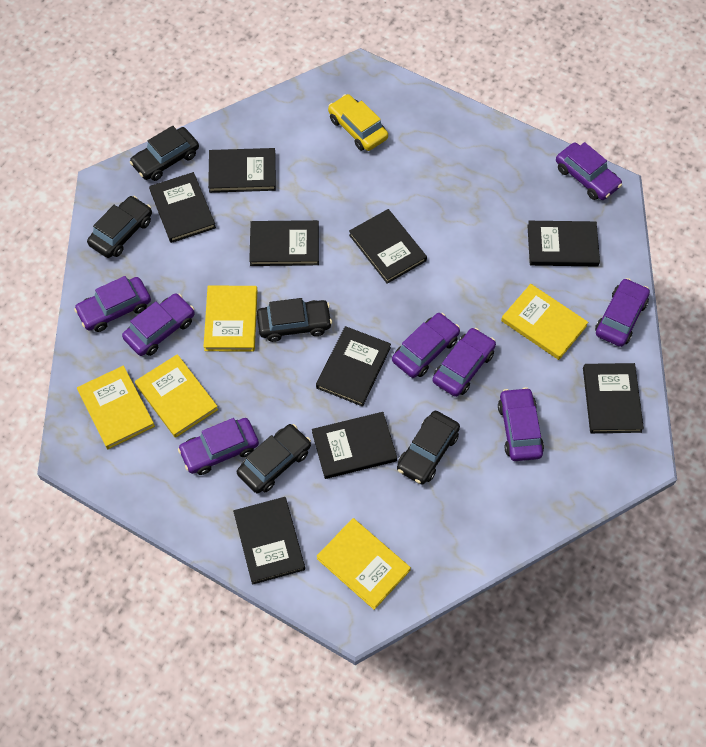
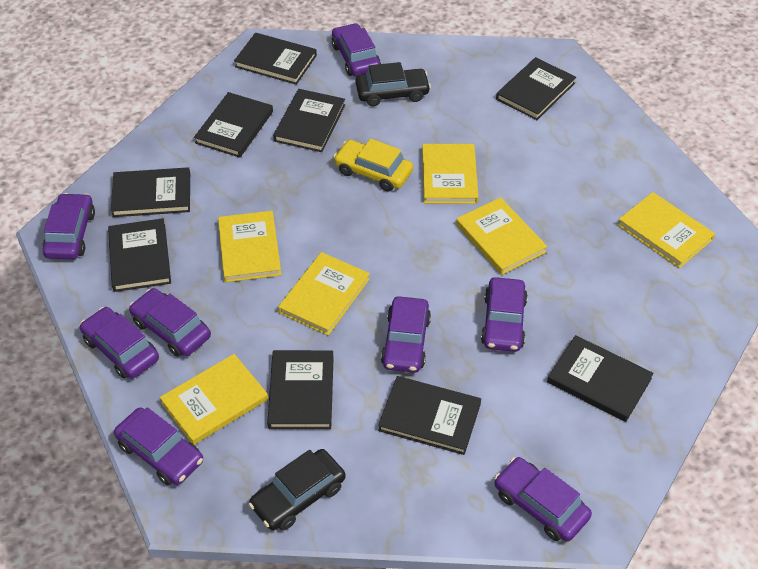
black car: 5 -> 2
yellow book: 5 -> 6

